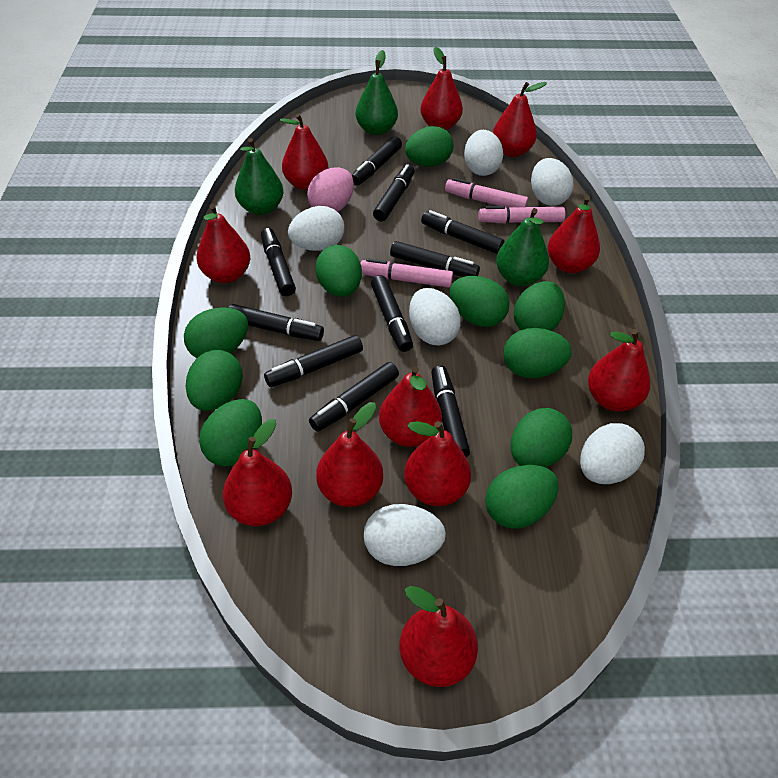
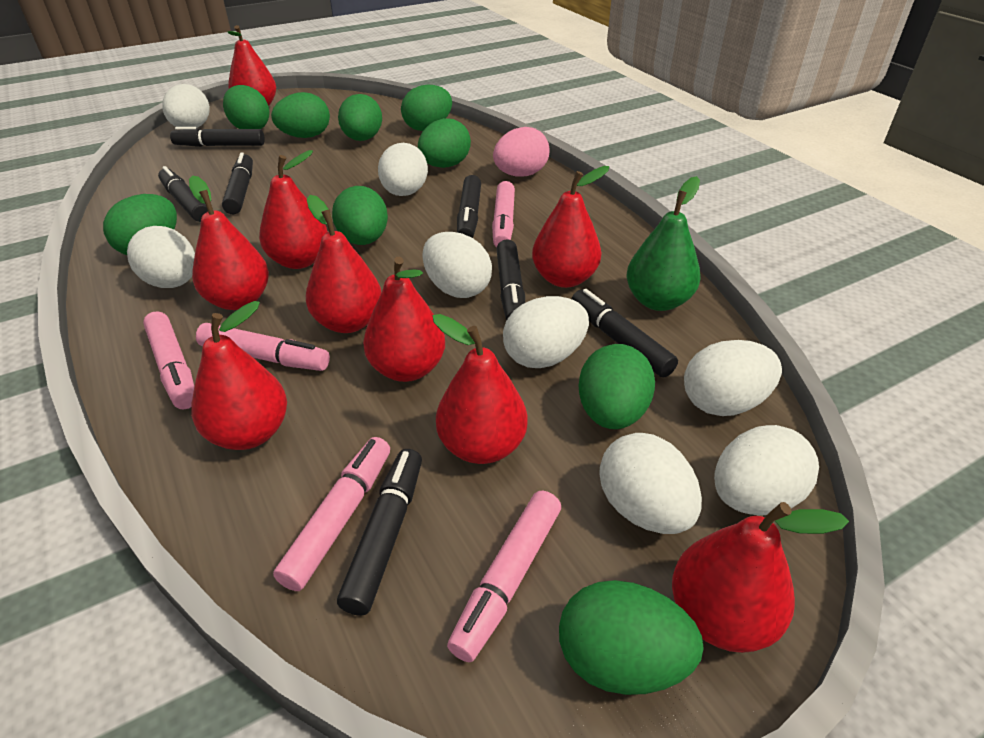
black marker: 10 -> 7
green egg: 10 -> 9
green pear: 3 -> 1
pink marker: 3 -> 5
red pear: 11 -> 9
white egg: 6 -> 8

